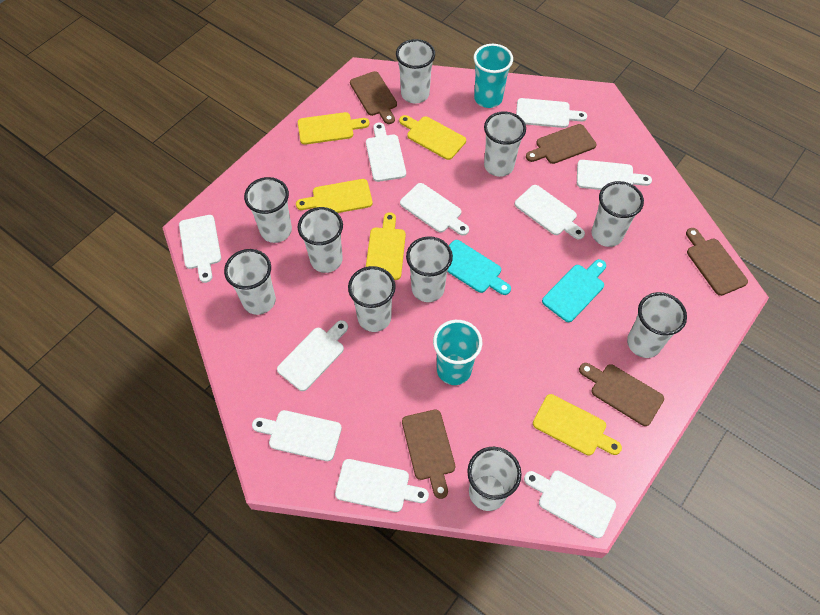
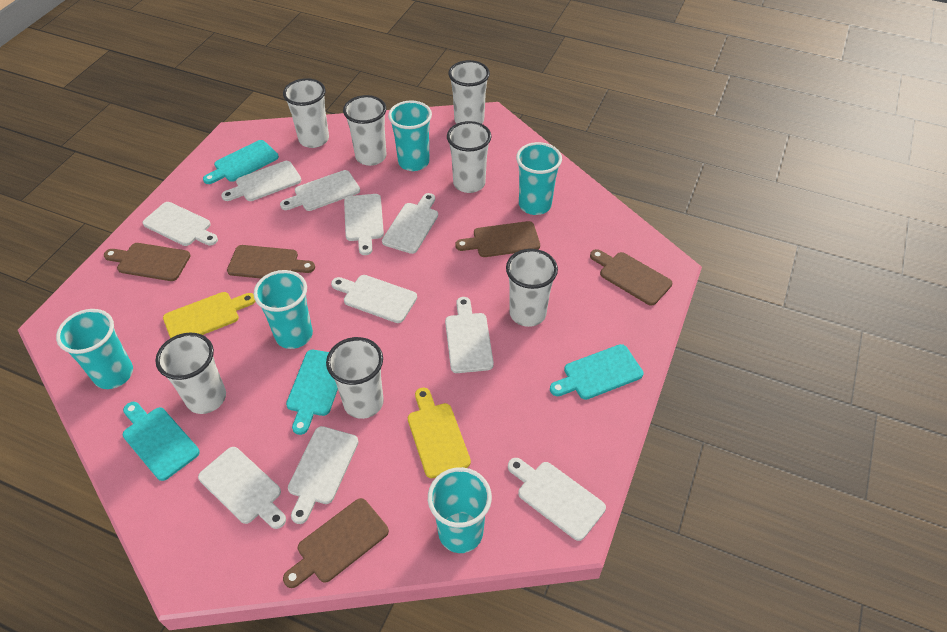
turquoise cup: 2 -> 5
turquoise cutting board: 2 -> 4
white cup: 10 -> 7
yellow cutting board: 5 -> 2

